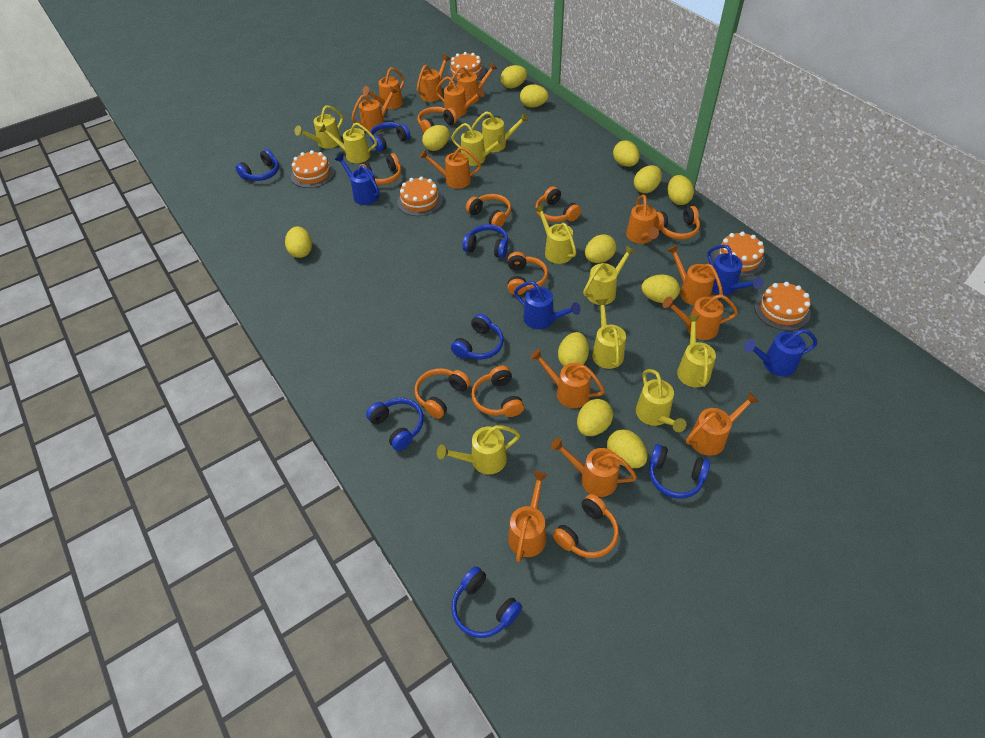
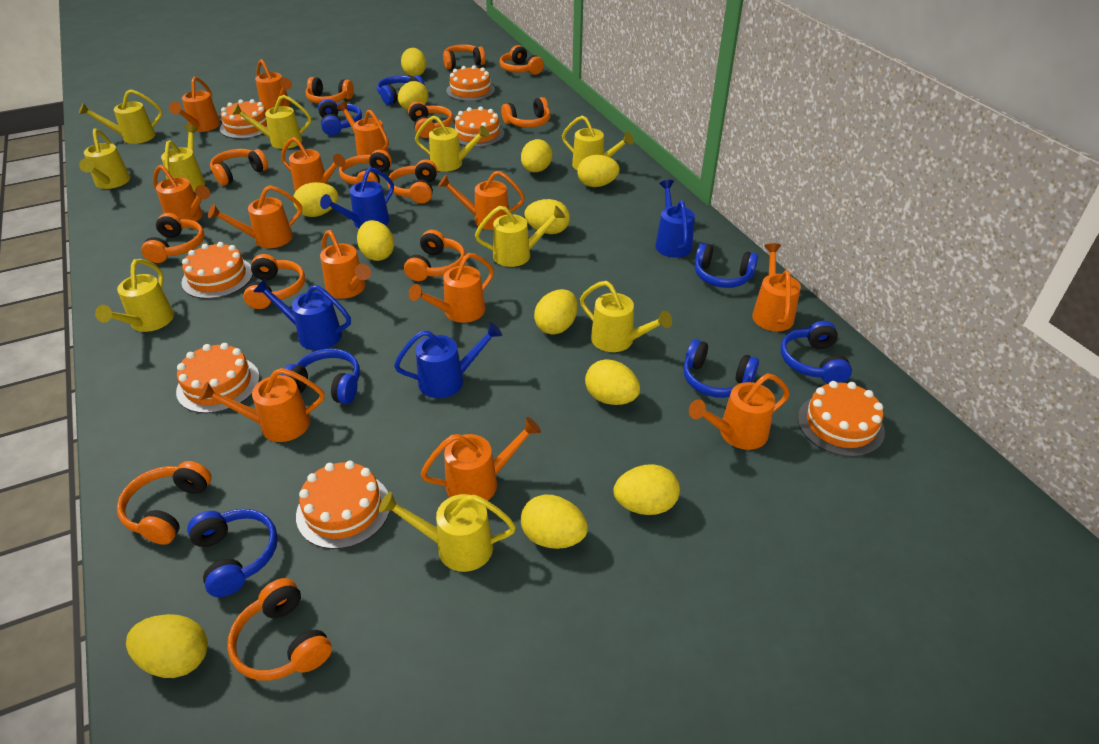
orange cake: 5 -> 7
orange headphones: 9 -> 13

